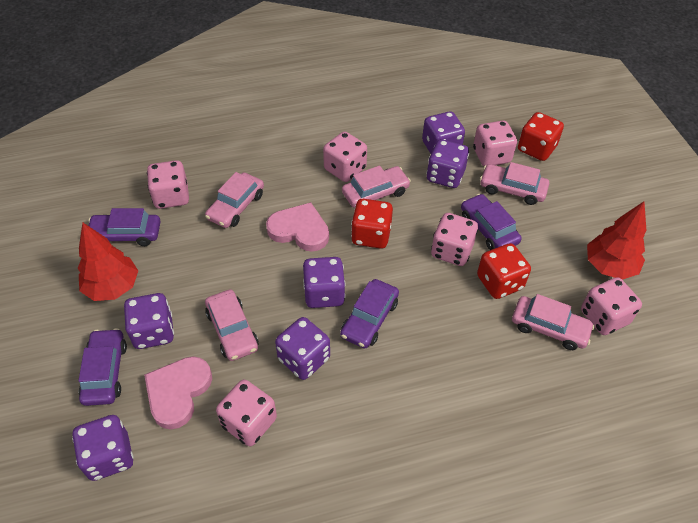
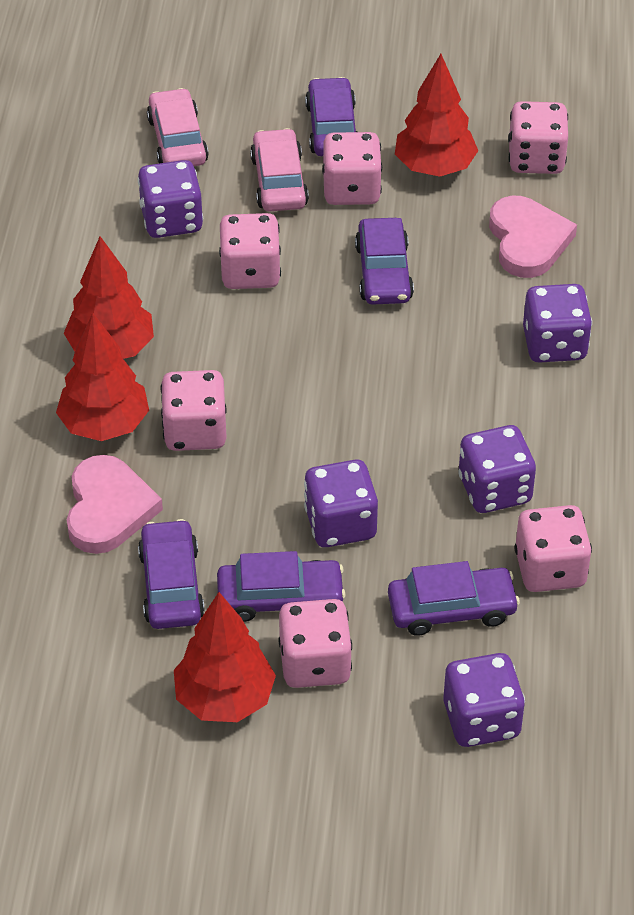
pink car: 5 -> 2
purple car: 4 -> 5
purple dice: 6 -> 5
red dice: 3 -> 0
red tree: 2 -> 4

